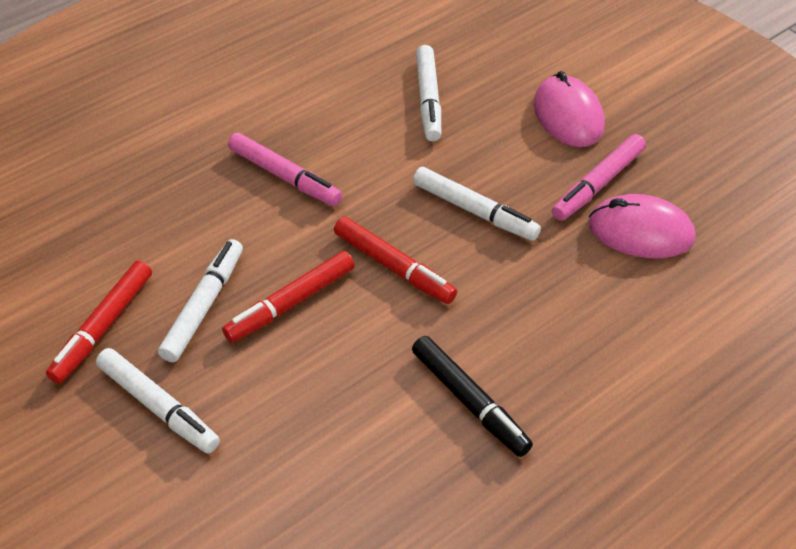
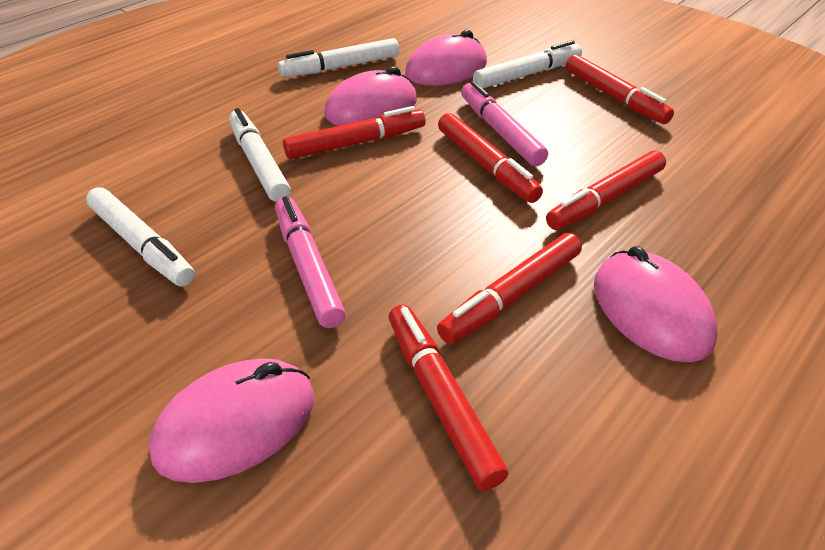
black marker: 1 -> 0
pink mouse: 2 -> 4
red marker: 3 -> 6

